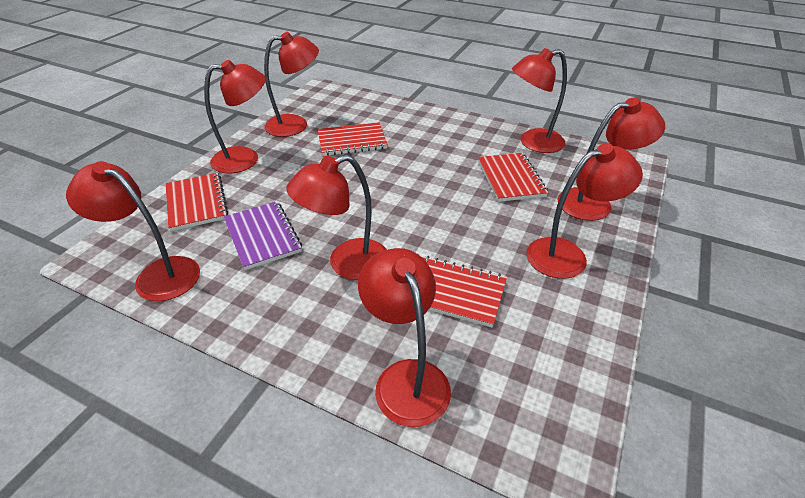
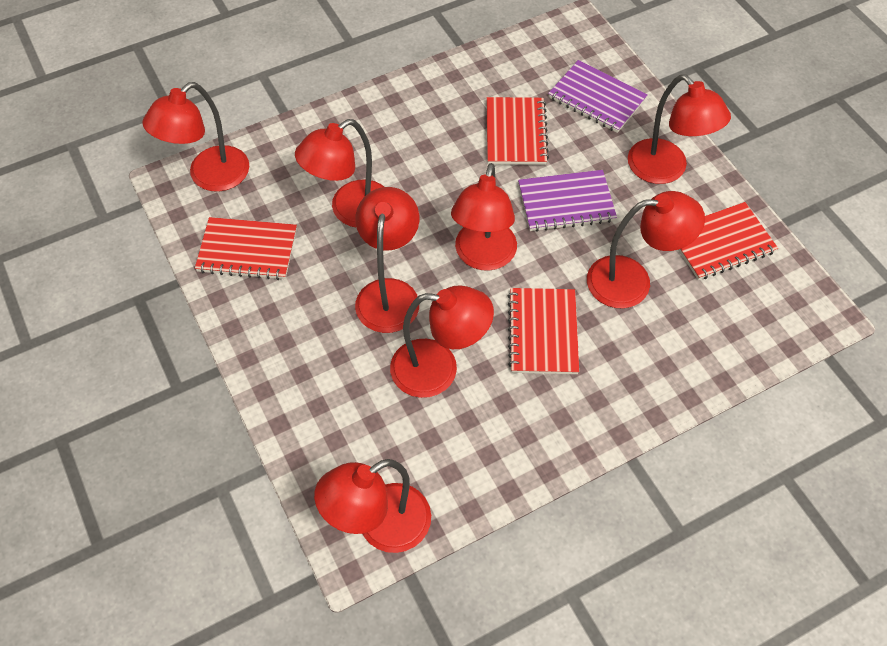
purple notebook: 1 -> 2

